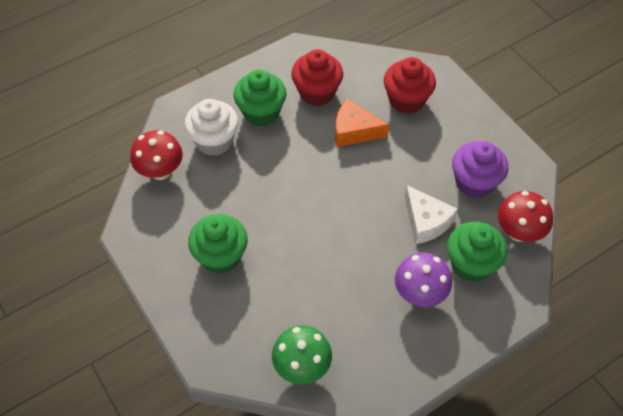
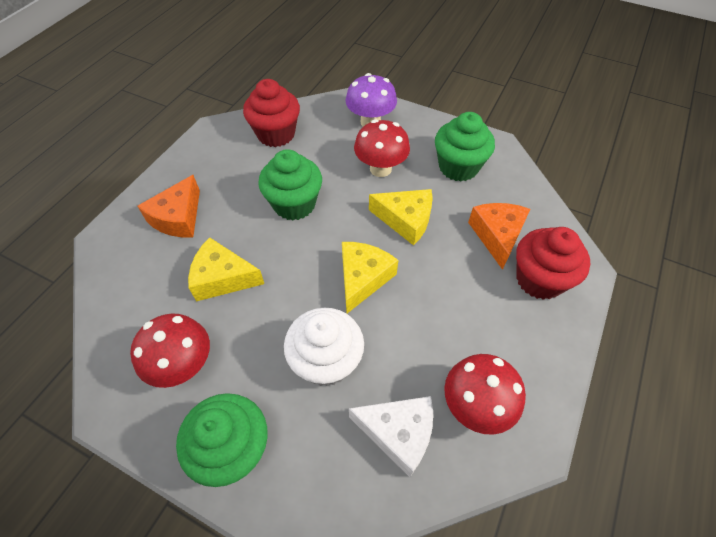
green mushroom: 1 -> 0
orange cheese: 1 -> 2
purple cupcake: 1 -> 0
red mushroom: 2 -> 3
yellow cheese: 0 -> 3

